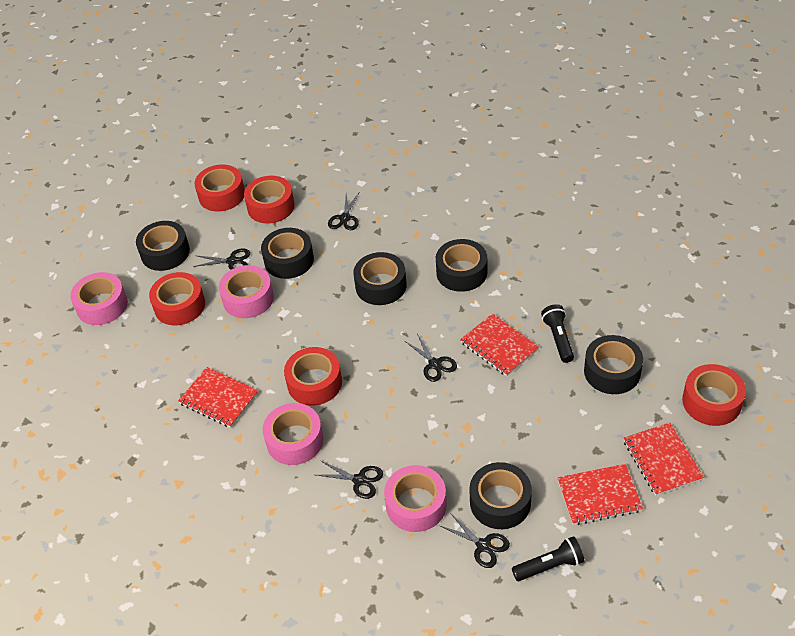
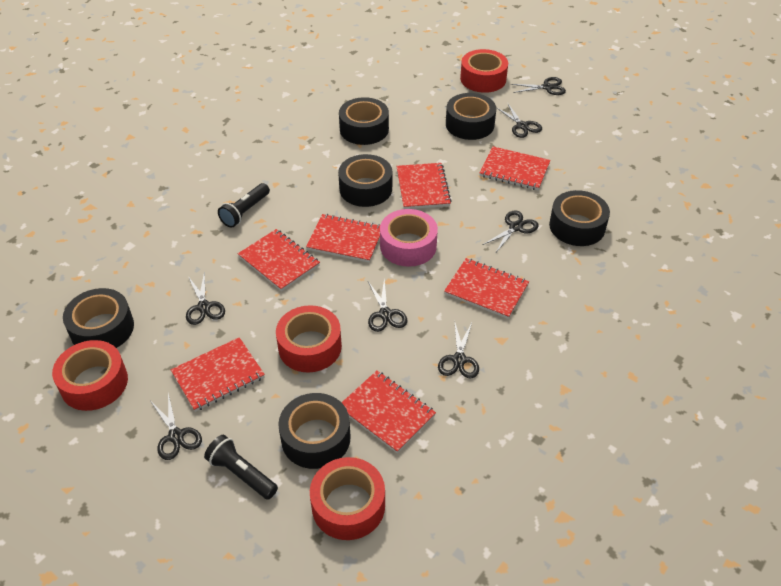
black scissors: 5 -> 7
pink tape: 4 -> 1
red notebook: 4 -> 7
red tape: 5 -> 4

